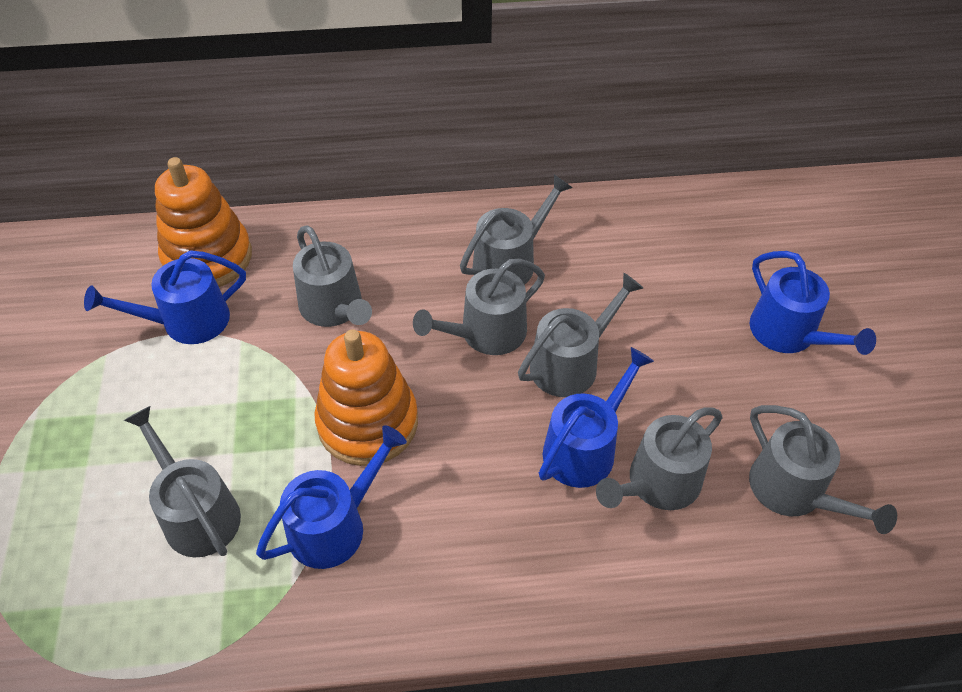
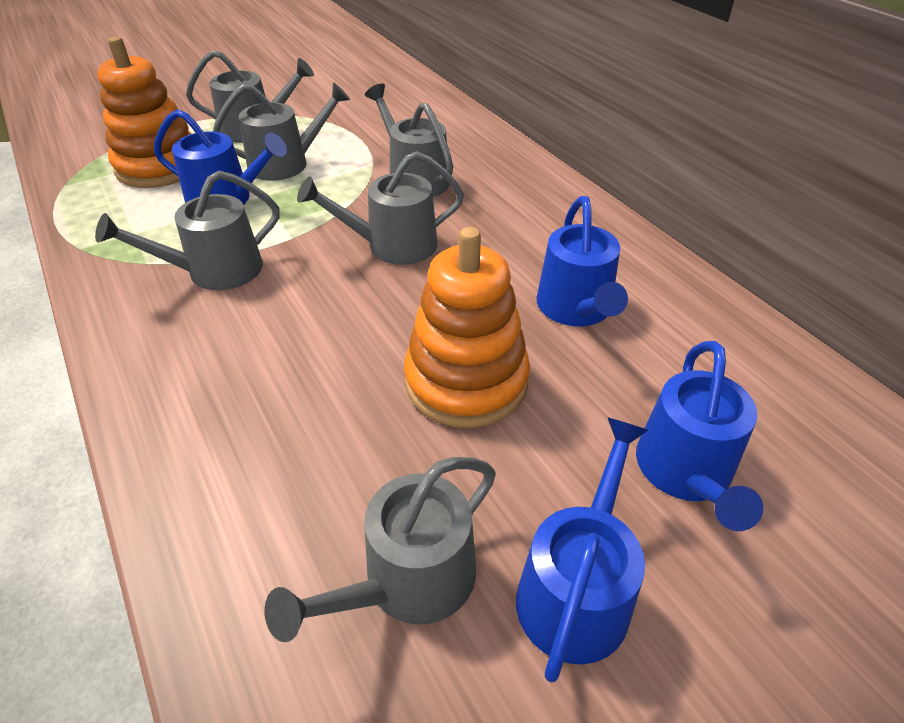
grey watering can: 7 -> 6

